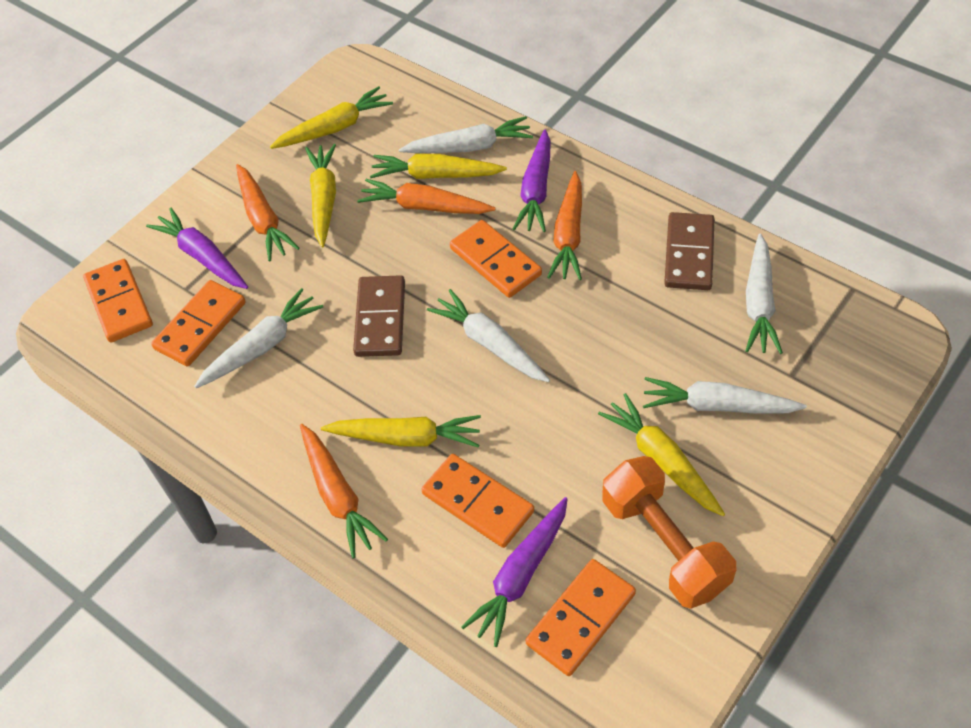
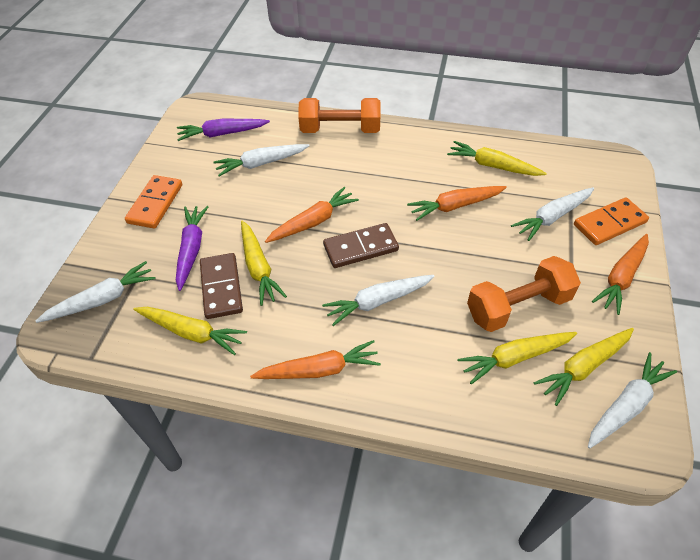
orange domino: 5 -> 2
orange dumbbell: 1 -> 2
purple carrot: 3 -> 2

